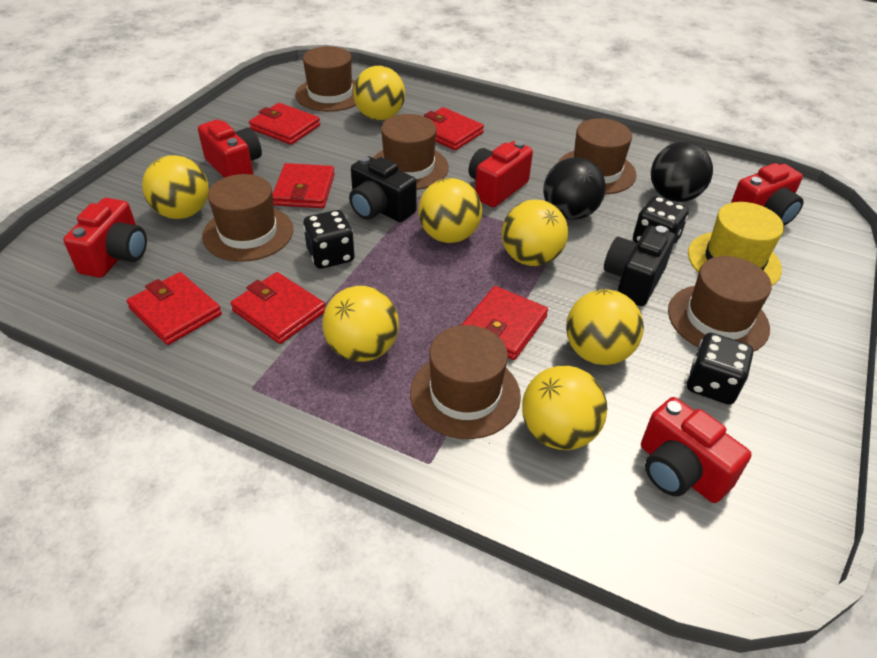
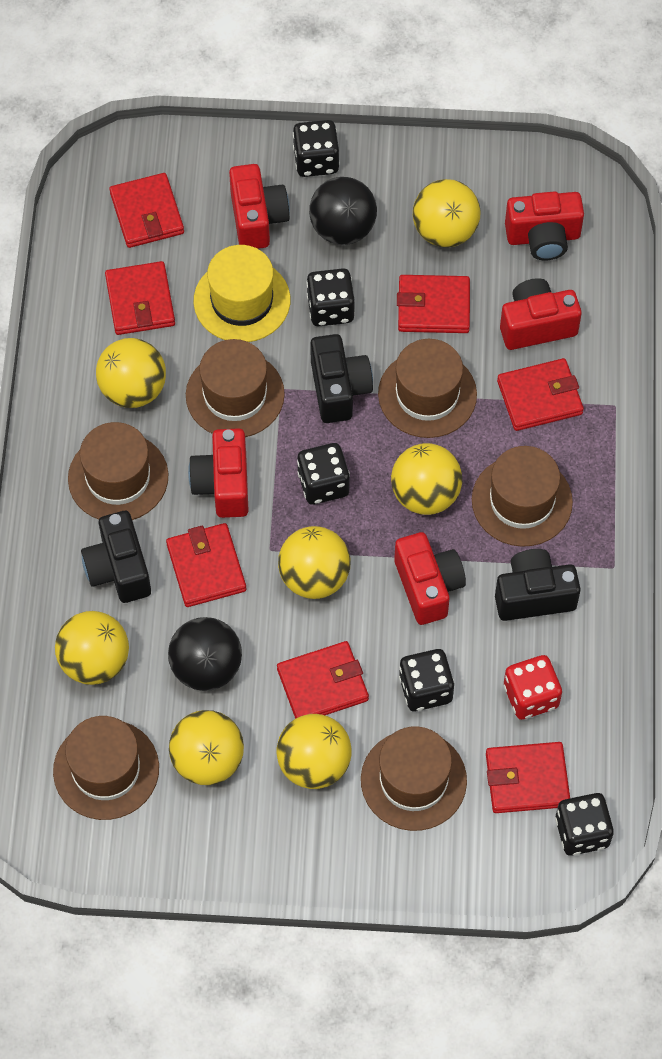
black camera: 2 -> 3
black dice: 3 -> 5
red dice: 0 -> 1
red wallet: 6 -> 7

